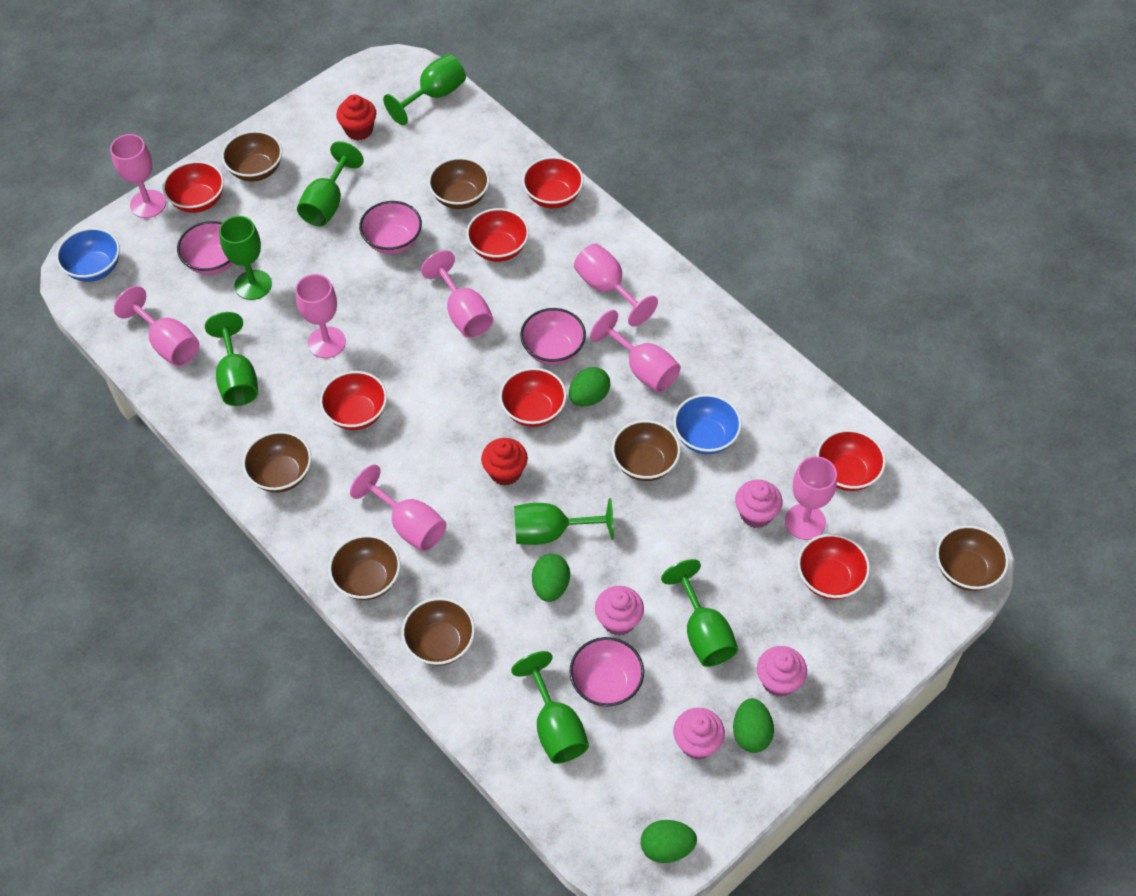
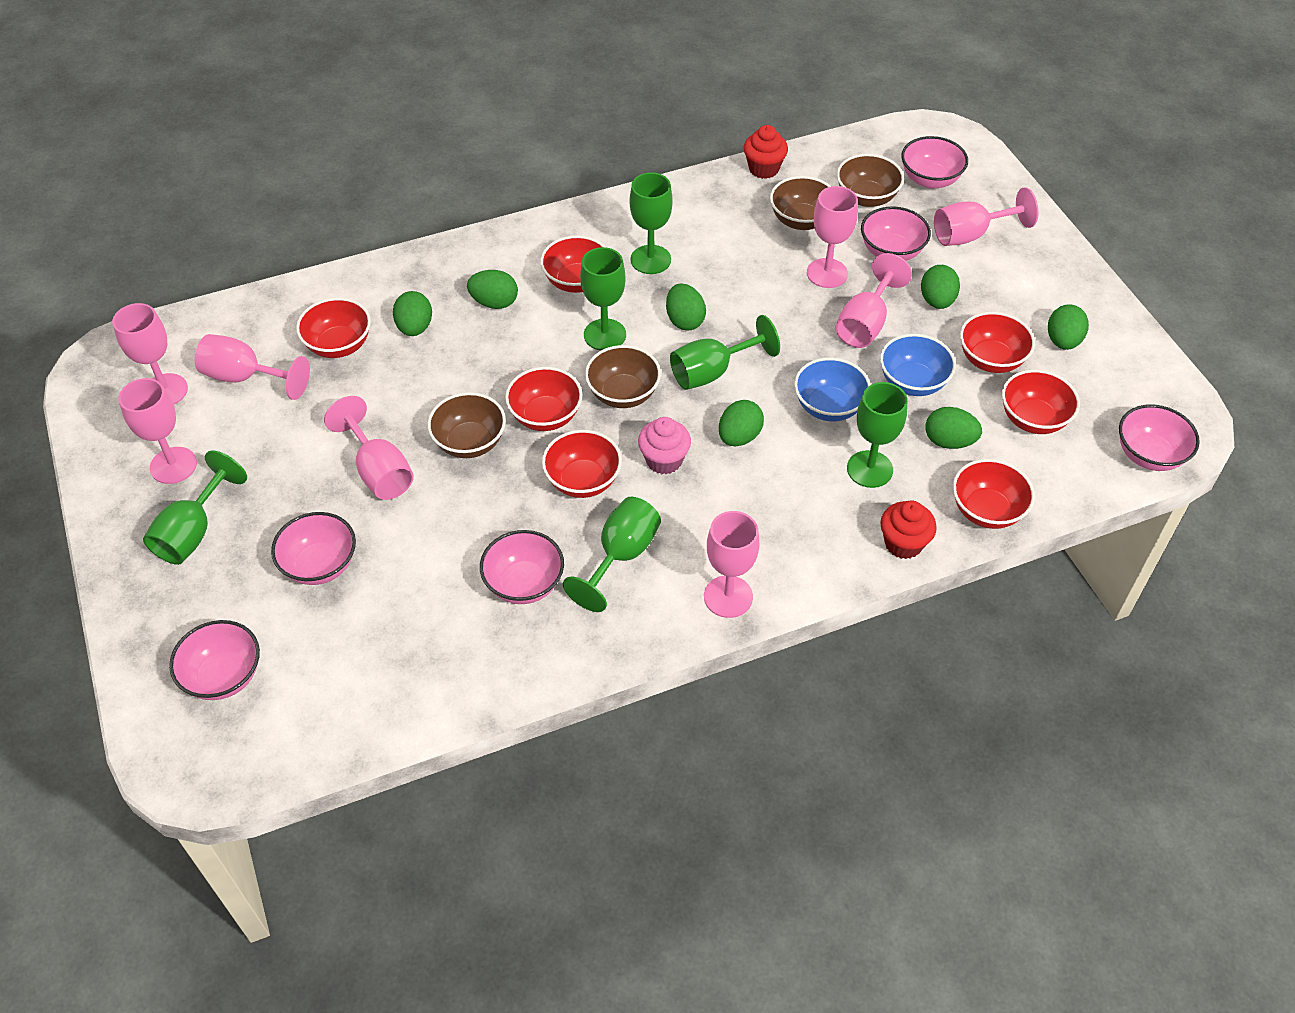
brown bowl: 7 -> 4
green egg: 4 -> 7
green goblet: 7 -> 6
pink bowl: 4 -> 6
pink cupcake: 4 -> 1

